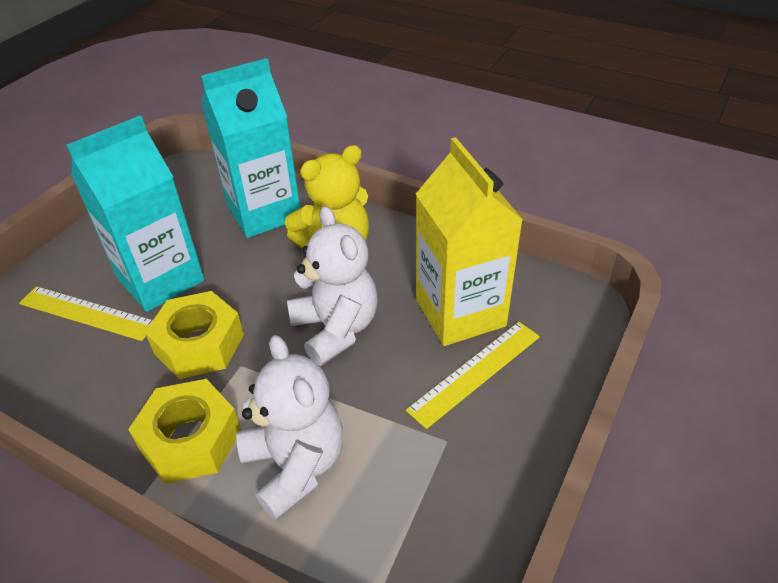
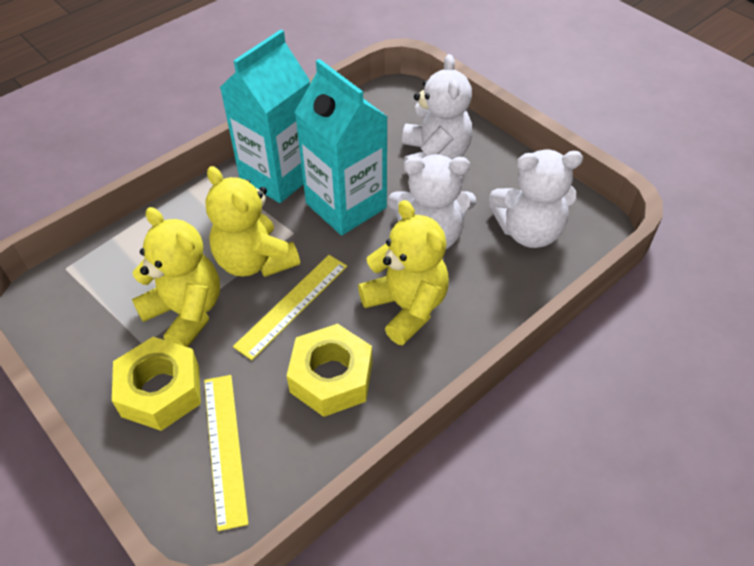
white teddy bear: 2 -> 3
yellow carton: 1 -> 0
yellow teddy bear: 1 -> 3

